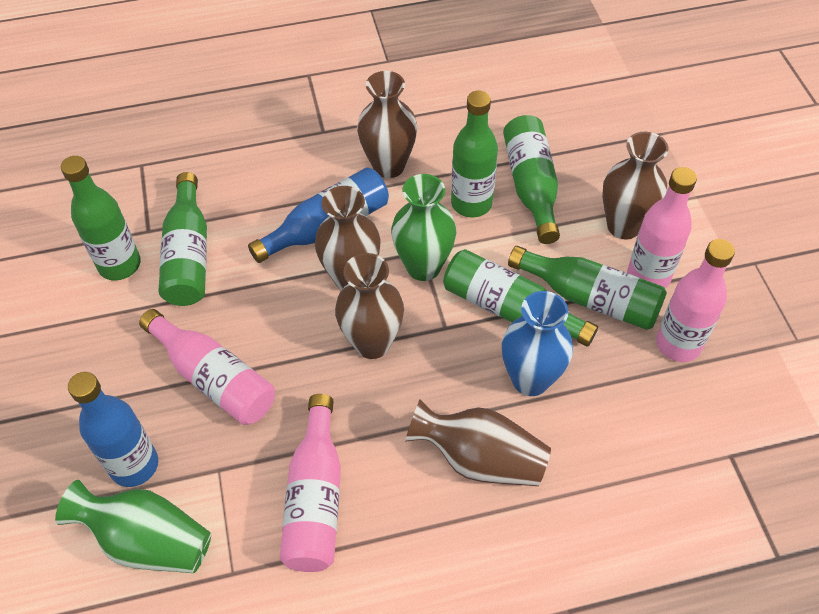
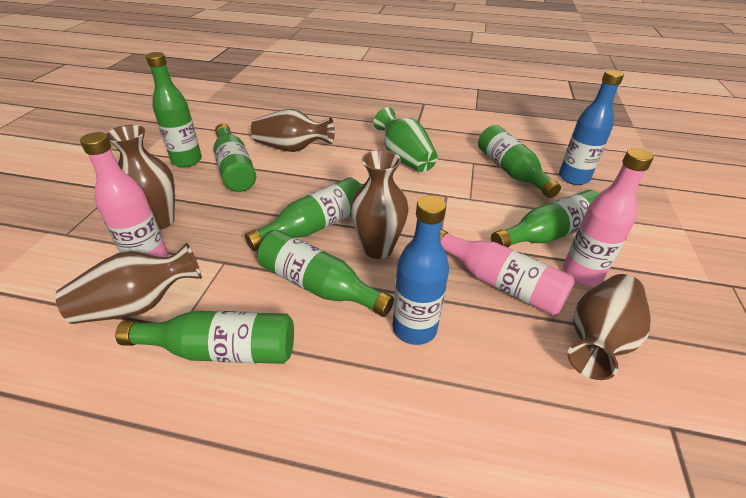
blue vase: 1 -> 0
green bottle: 6 -> 7
green vase: 2 -> 1
pink bottle: 4 -> 3

